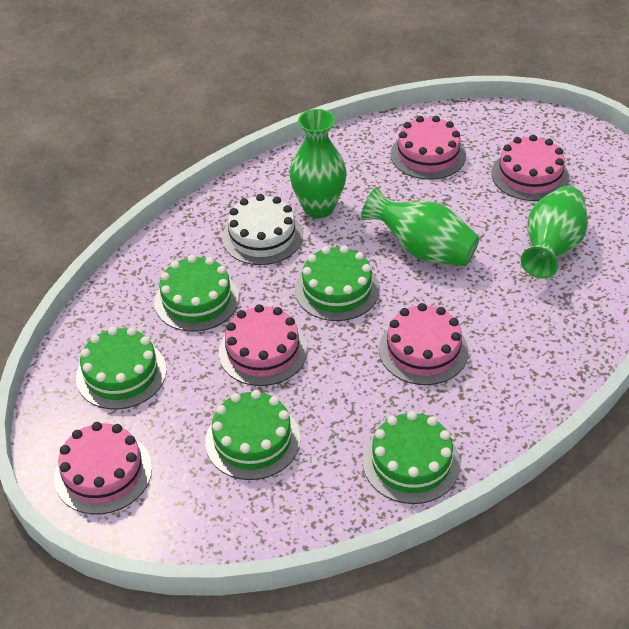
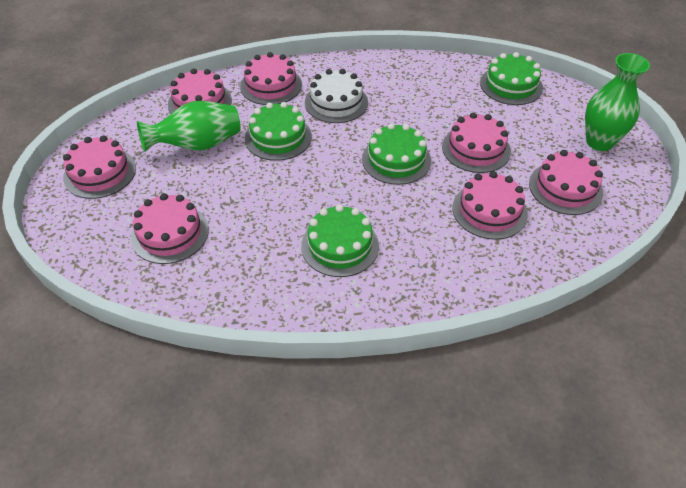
green cake: 5 -> 4
green vase: 3 -> 2
pink cake: 5 -> 7

